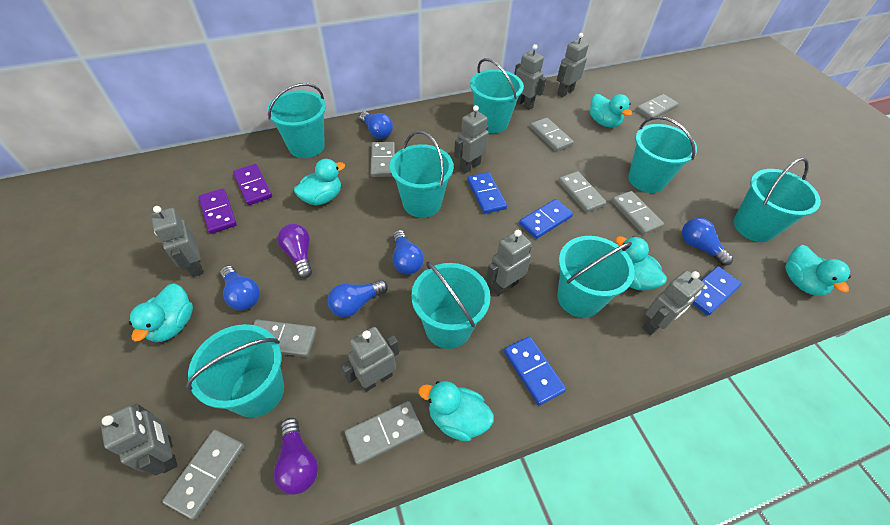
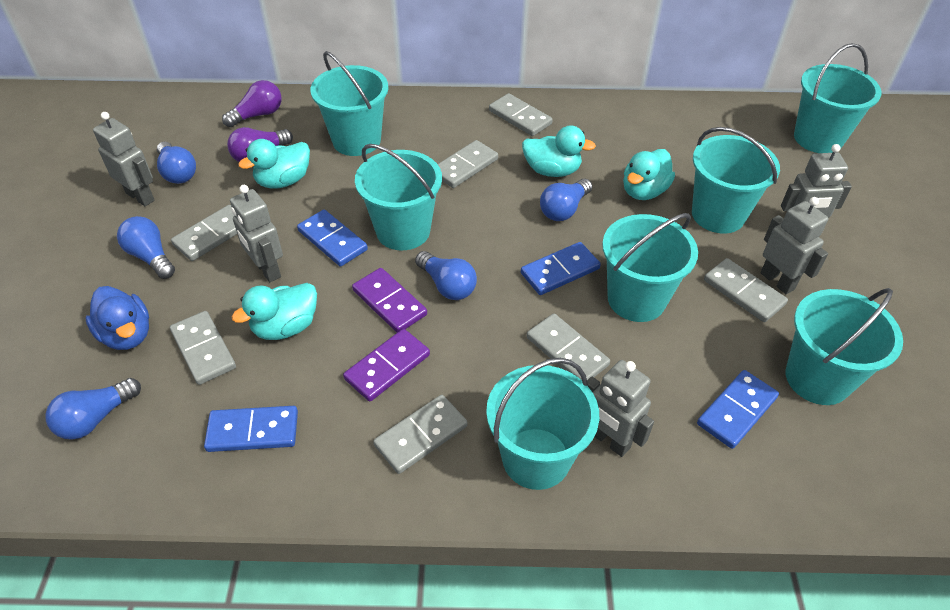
blue duck: 0 -> 1
grey domino: 8 -> 7
grey robot: 8 -> 5
turquoise bucket: 8 -> 7
turquoise duck: 6 -> 4

